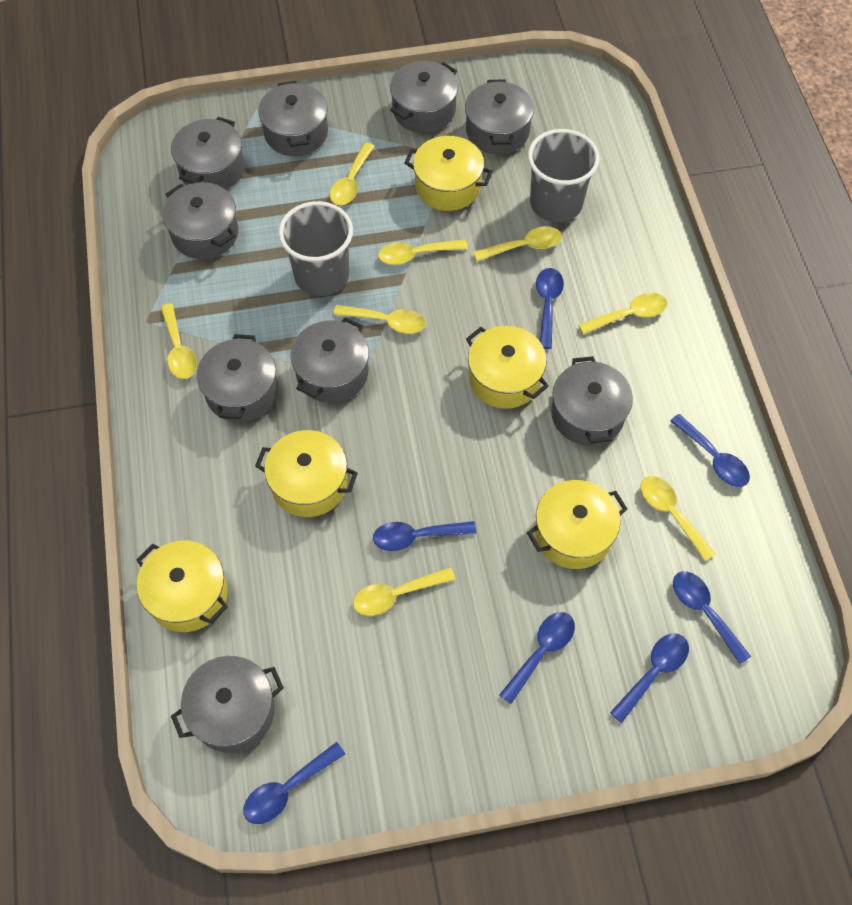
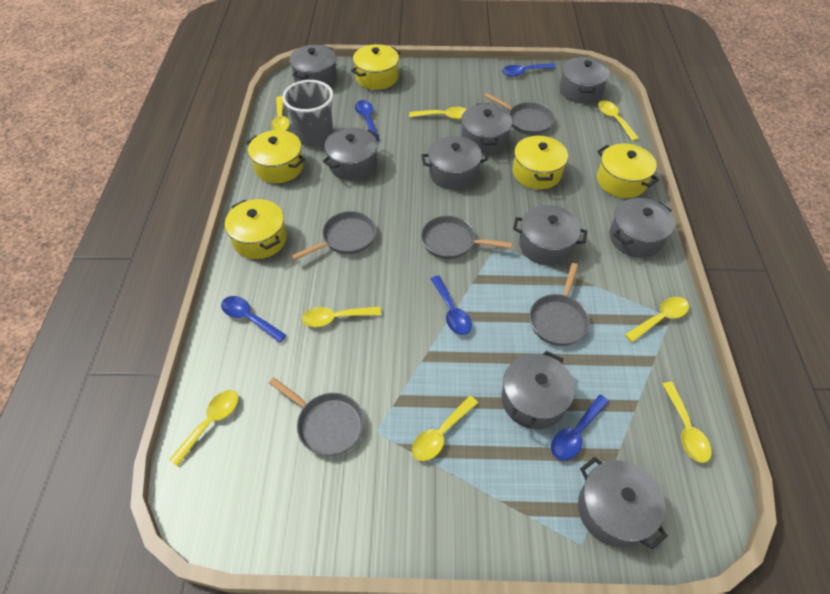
blue spoon: 7 -> 5
grey cup: 2 -> 1
grey pan: 0 -> 5

